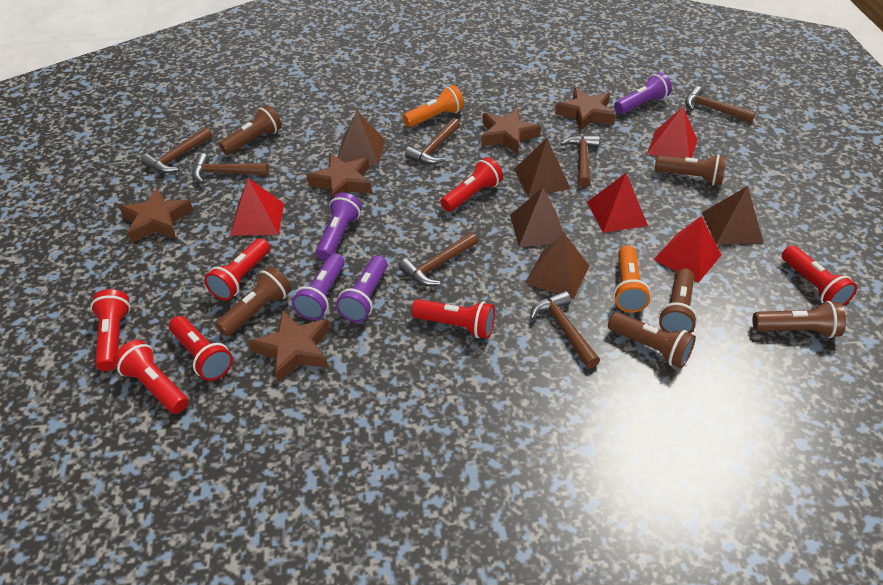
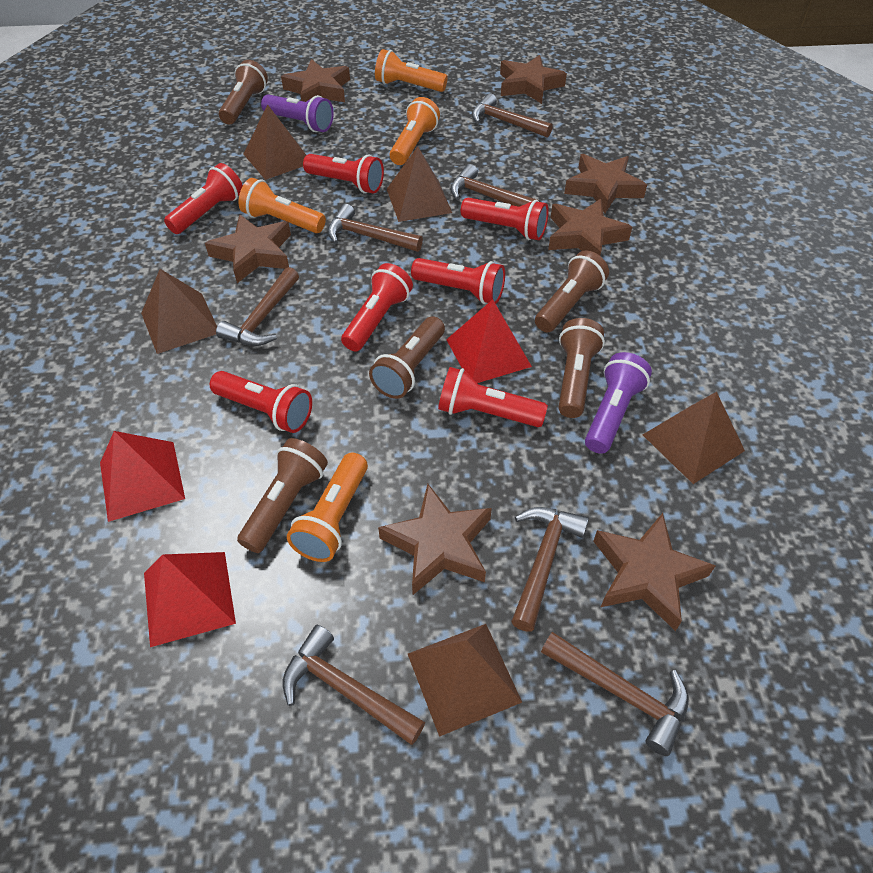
brown flashlight: 6 -> 5
brown star: 5 -> 7
orange flashlight: 2 -> 4
purple flashlight: 4 -> 2
red pyramid: 4 -> 3

